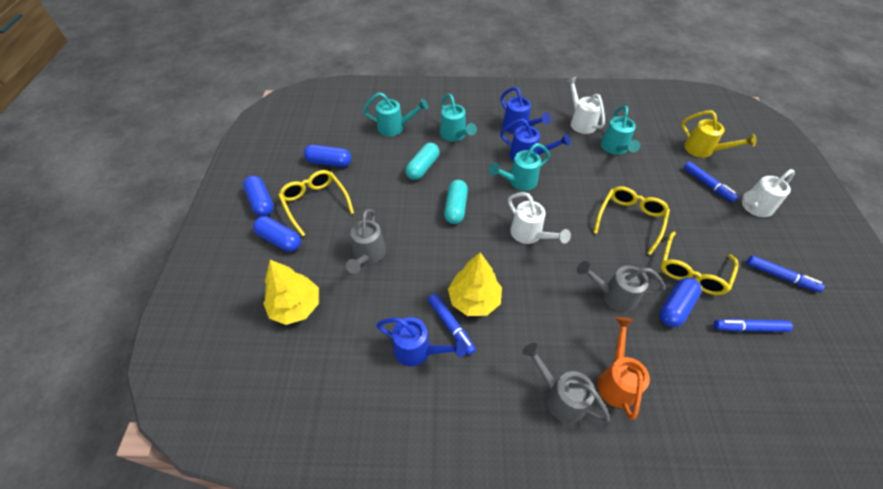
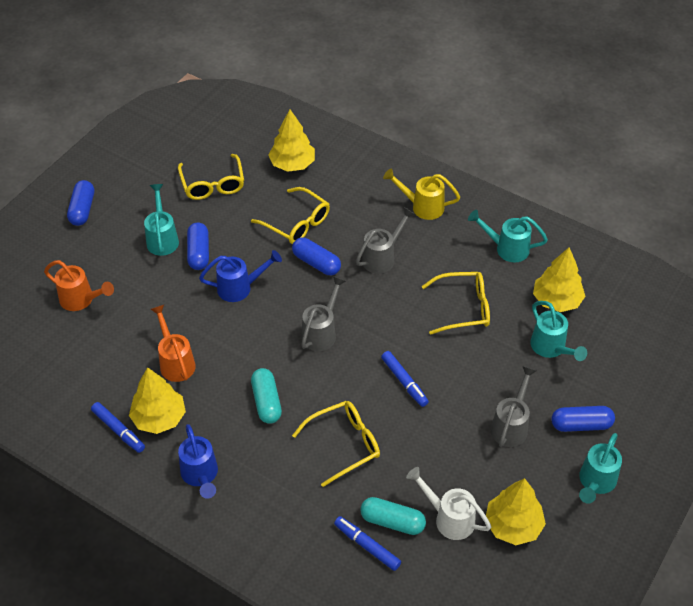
blue marker: 4 -> 3
blue watering can: 3 -> 2
orange watering can: 1 -> 2
white watering can: 3 -> 1
yellow glasses: 3 -> 4
yellow tree: 2 -> 4

